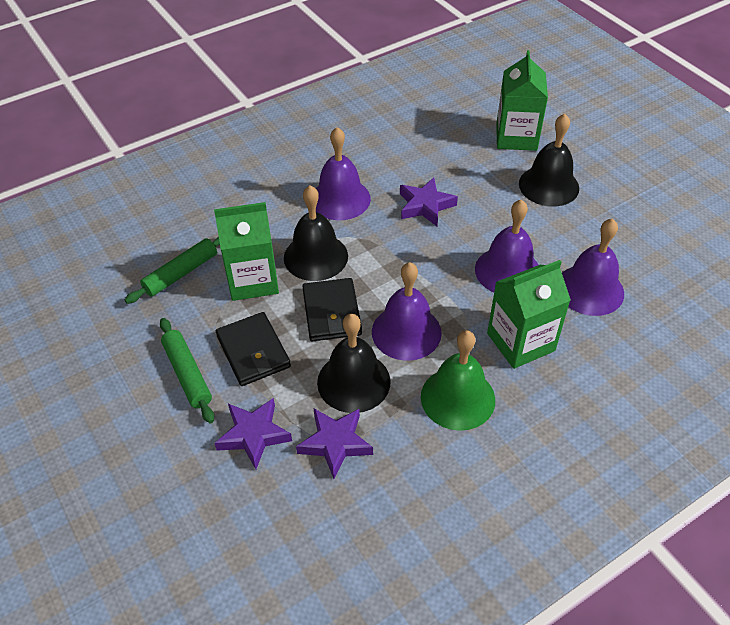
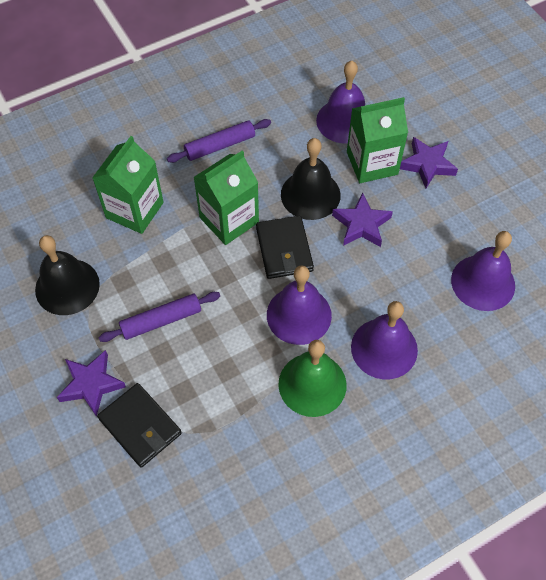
black bell: 3 -> 2
green rolling pin: 2 -> 0
purple rolling pin: 0 -> 2

